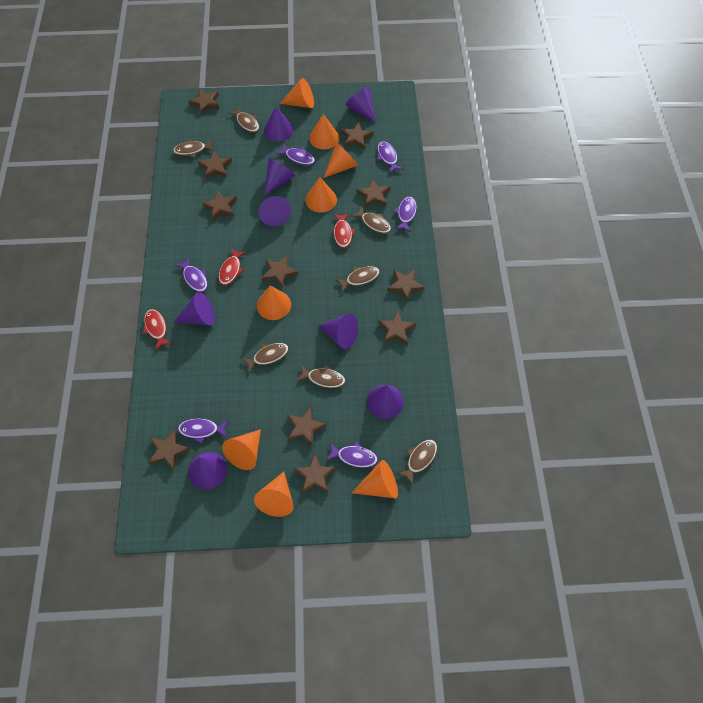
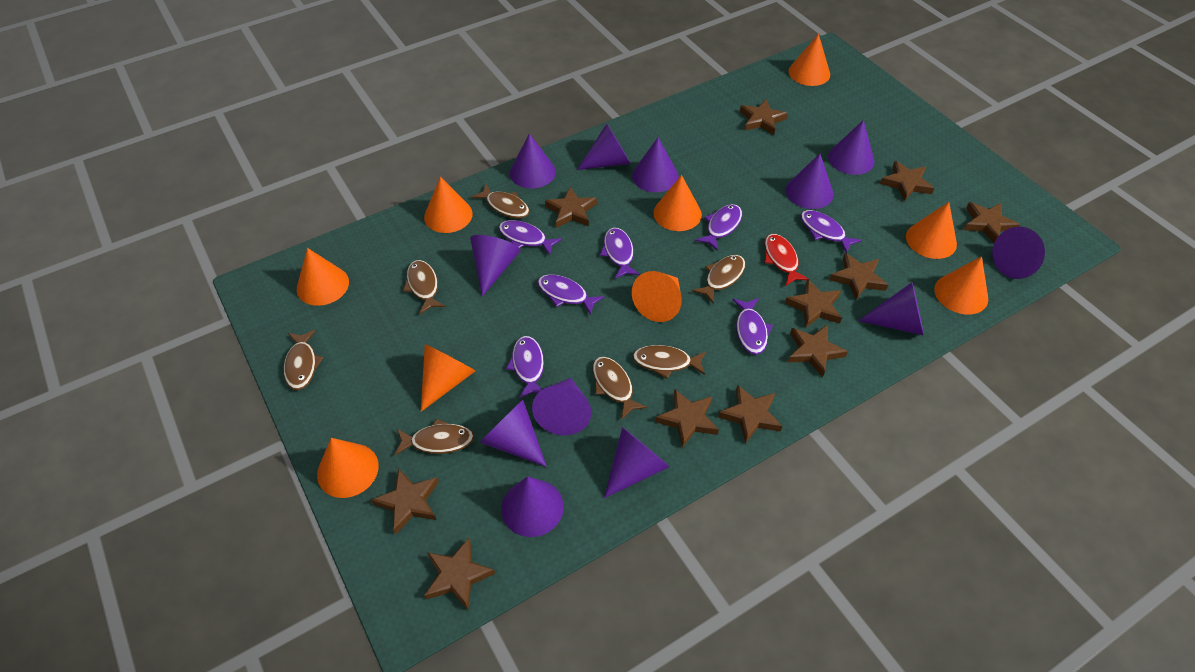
orange cone: 8 -> 9
purple cone: 8 -> 12
purple fish: 6 -> 7
red fish: 3 -> 1

